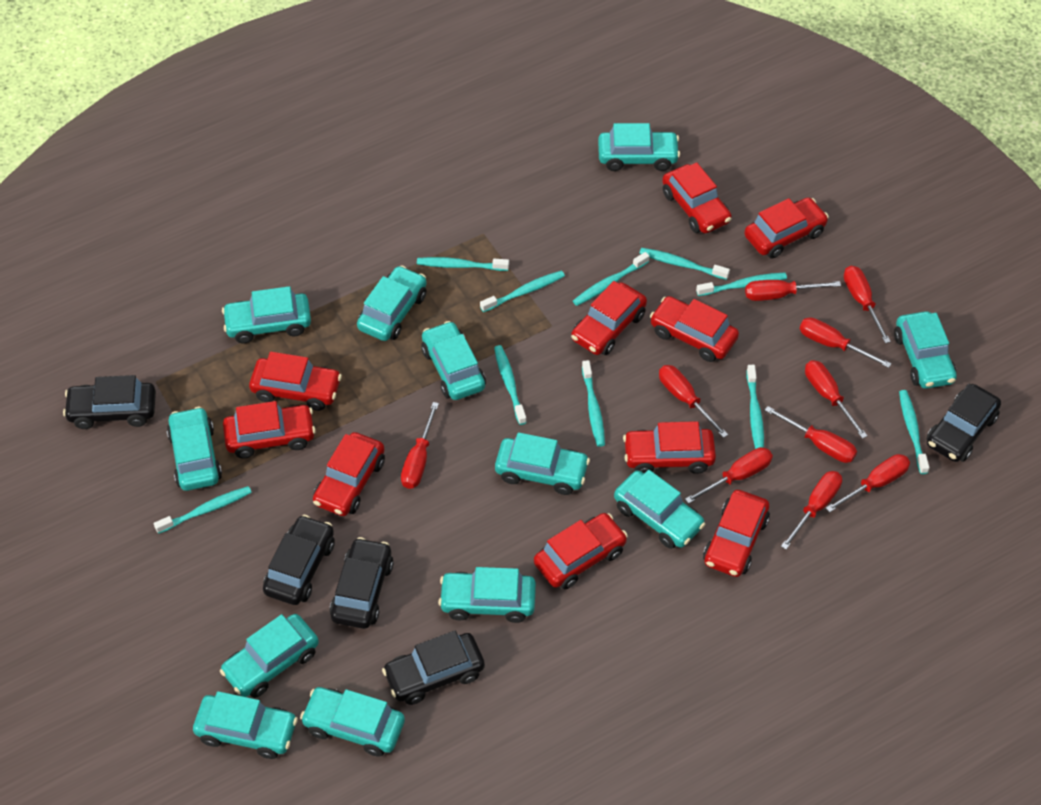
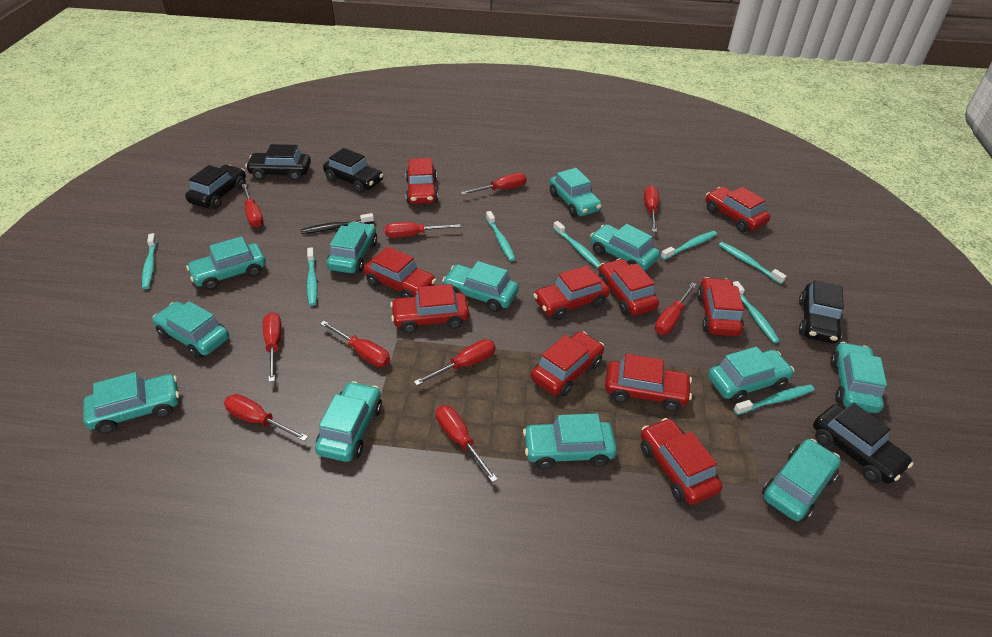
black toothbrush: 0 -> 1
turquoise toothbrush: 10 -> 8

